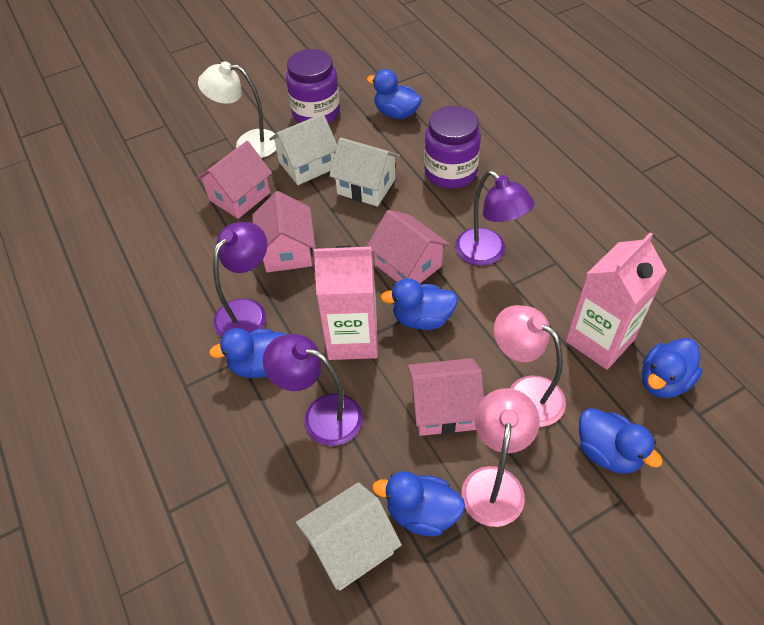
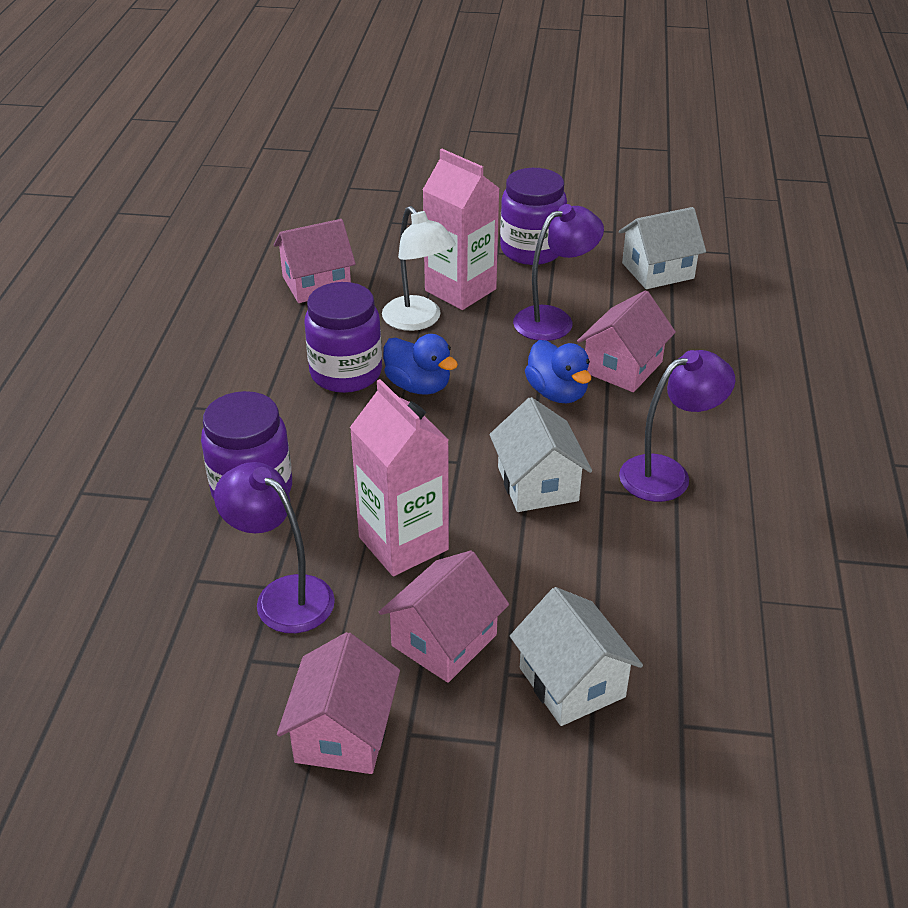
blue duck: 6 -> 2
pink lamp: 2 -> 0
purple jar: 2 -> 3

